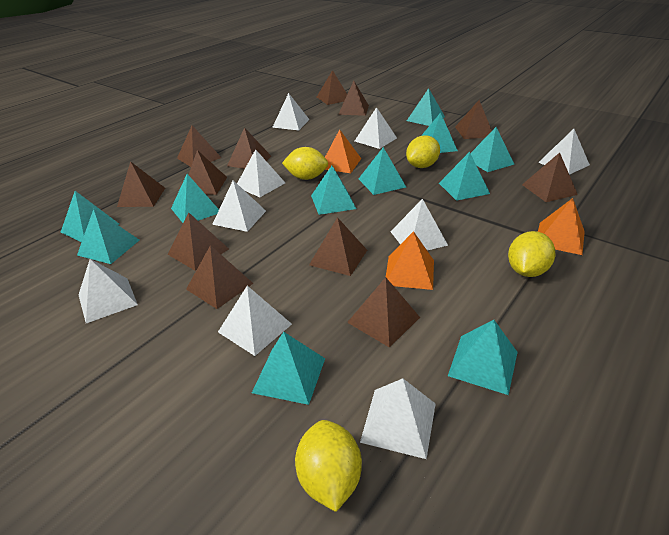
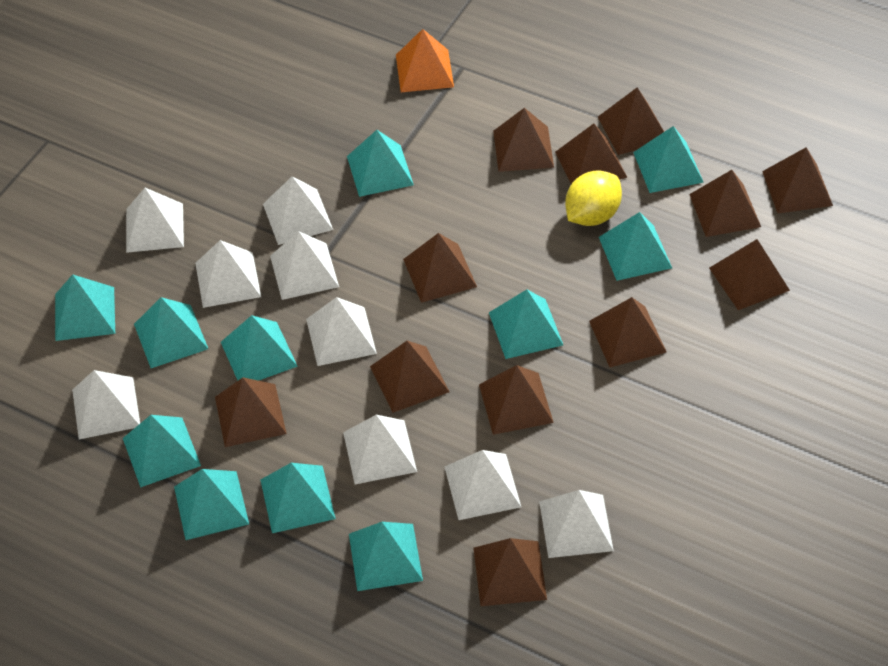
orange pyramid: 3 -> 1
yellow lemon: 4 -> 1

